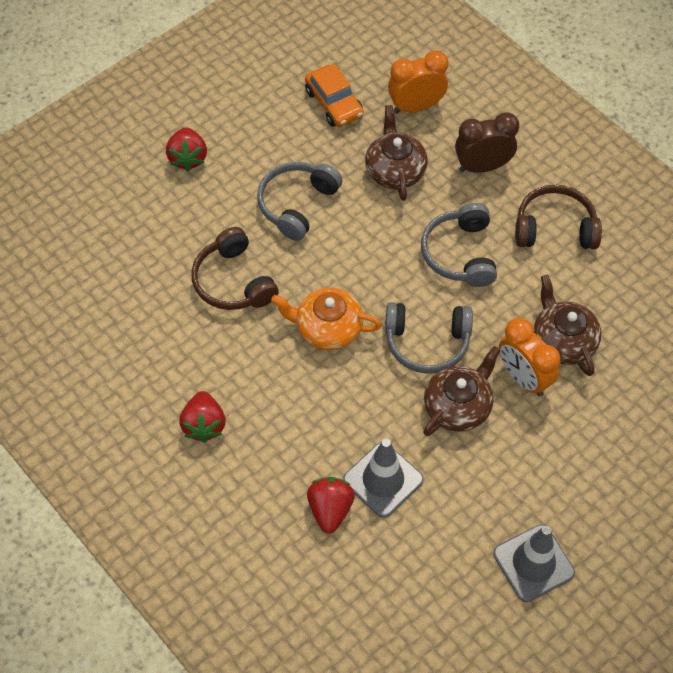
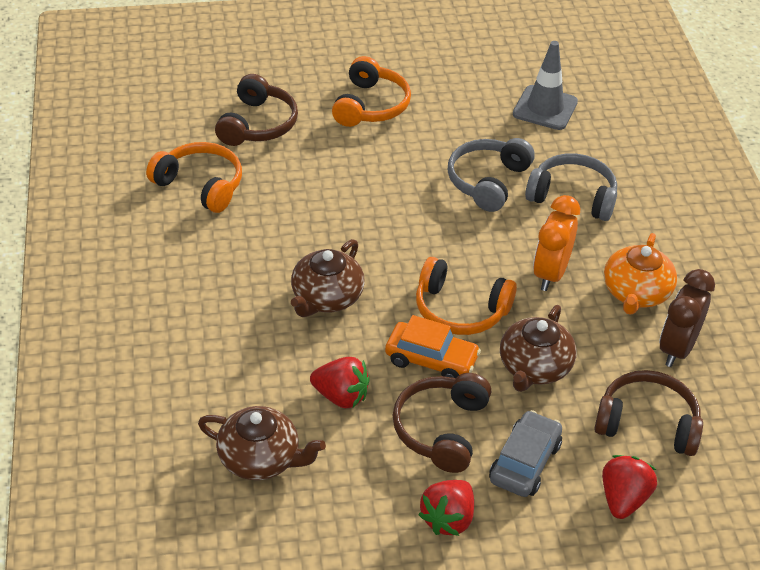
brown headphones: 2 -> 3
grey car: 0 -> 1
grey headphones: 3 -> 2
grey traffic cone: 2 -> 1
orange clock: 2 -> 1
orange headphones: 0 -> 3

